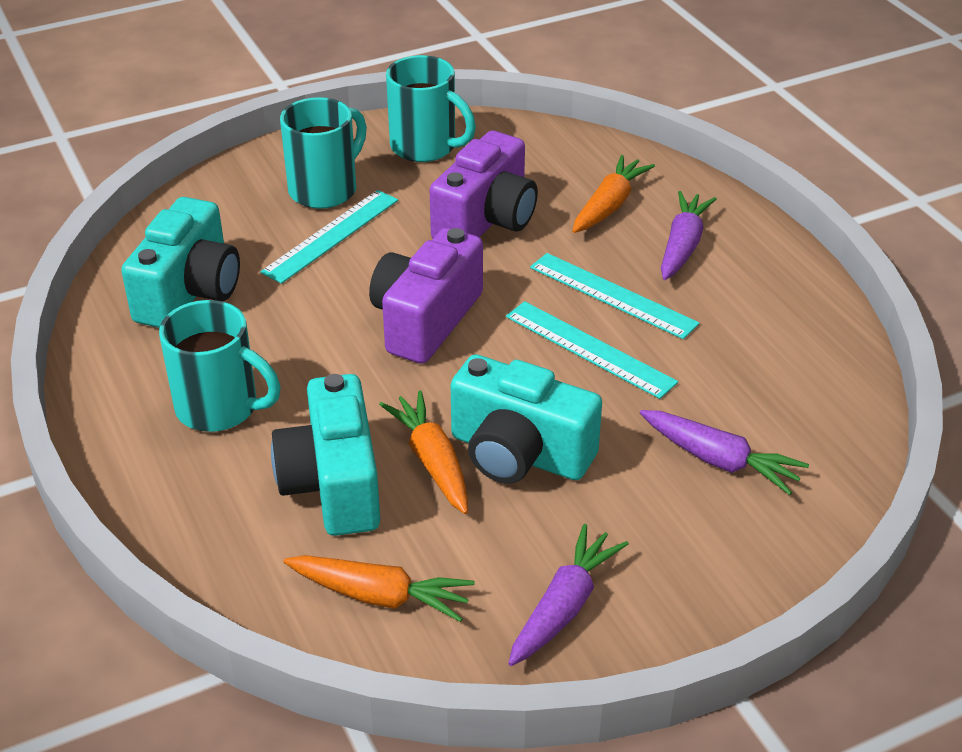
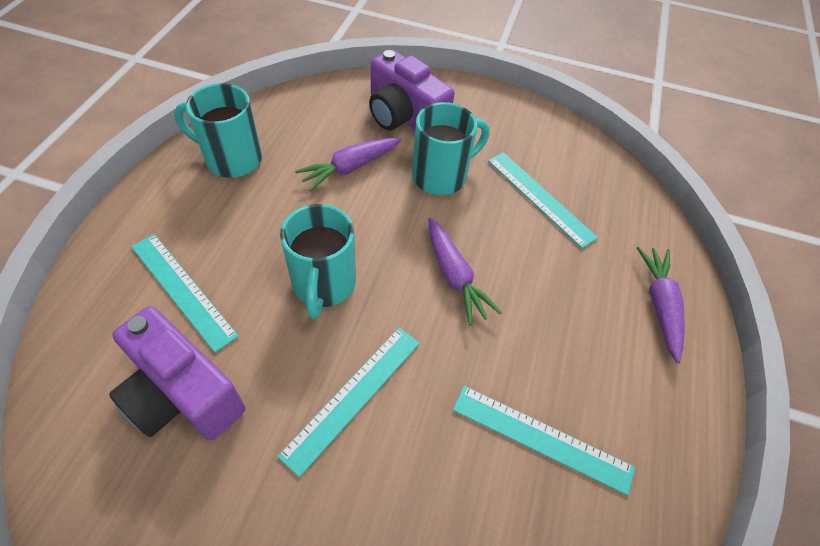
orange carrot: 3 -> 0
turquoise camera: 3 -> 0
turquoise ruler: 3 -> 4

